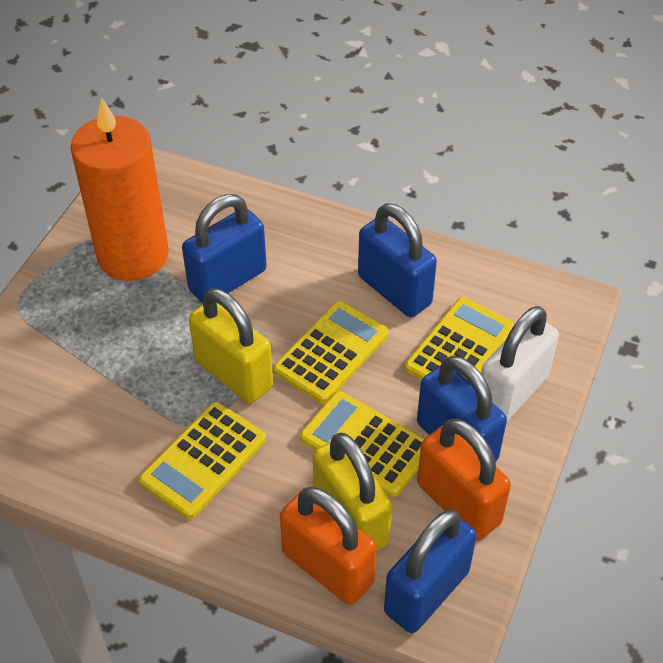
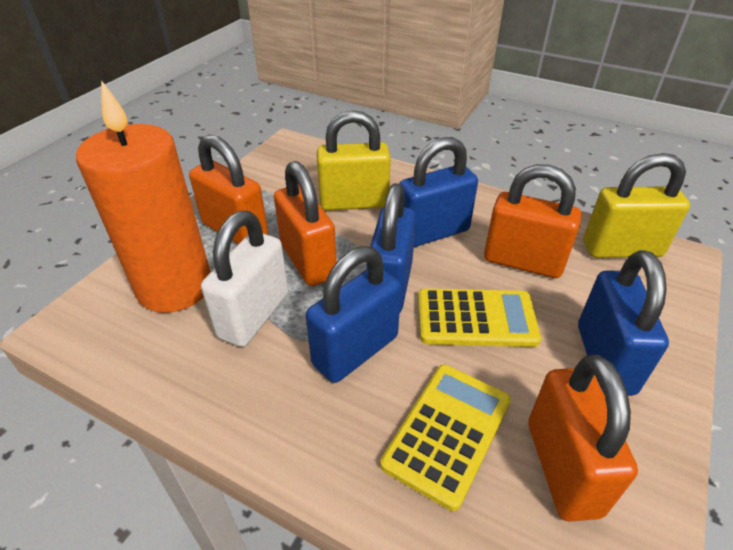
orange padlock: 2 -> 4
yellow calculator: 4 -> 2

